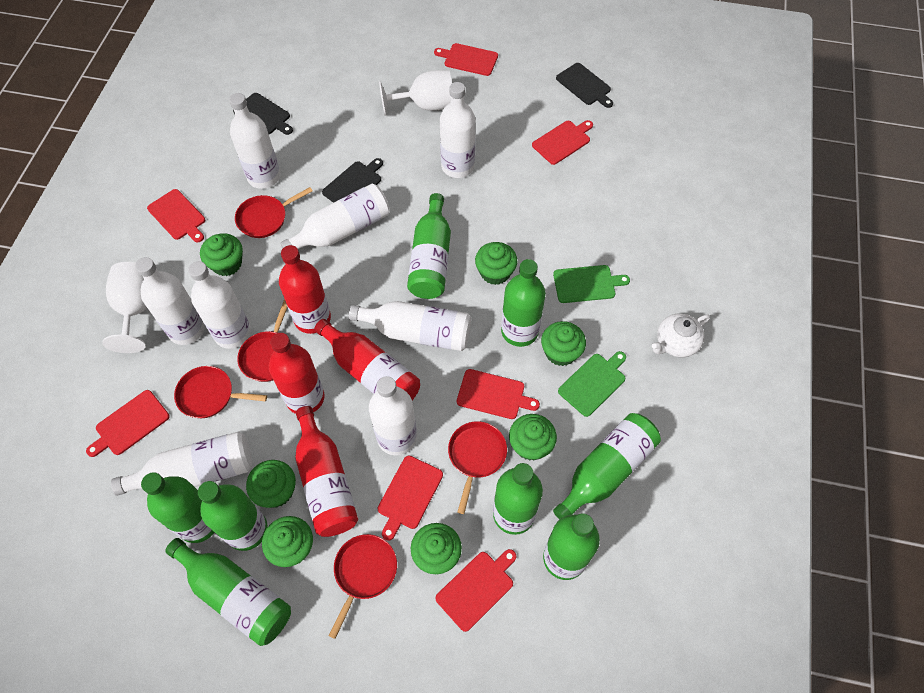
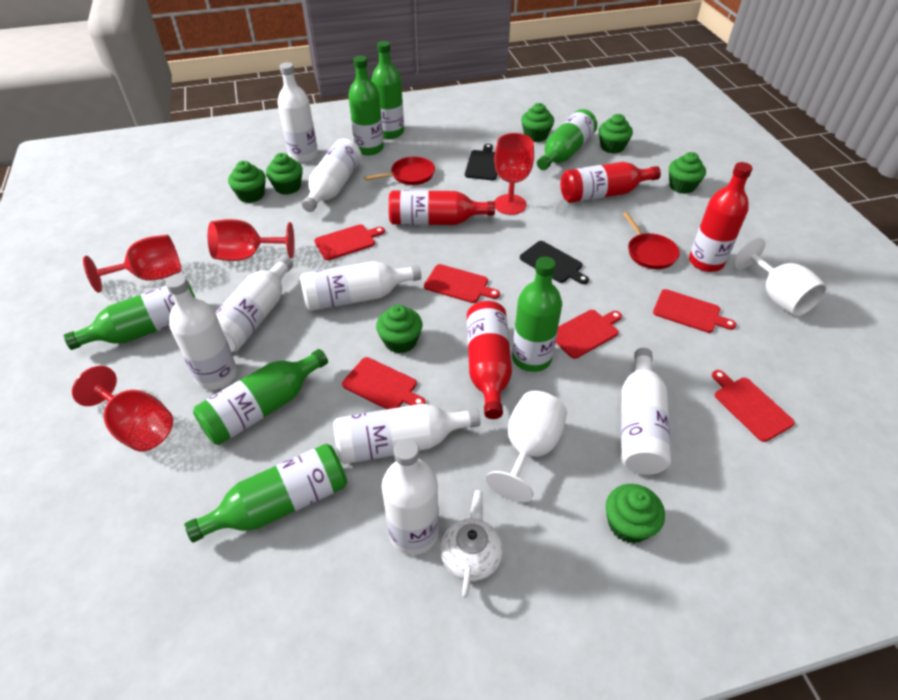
black cutting board: 3 -> 2
green bottle: 8 -> 7
green cutting board: 2 -> 0
red cutting board: 7 -> 6
red goblet: 0 -> 4
red pan: 5 -> 2

